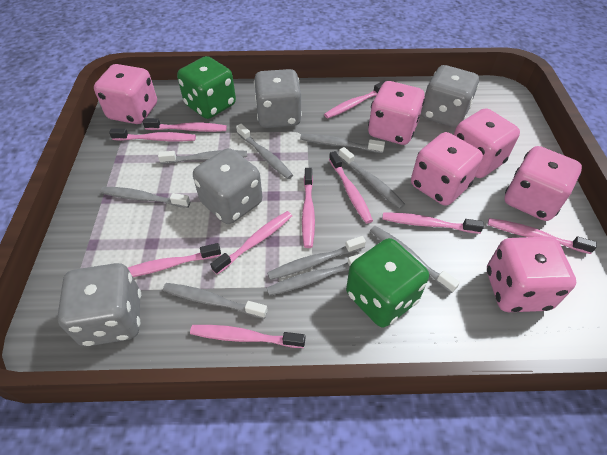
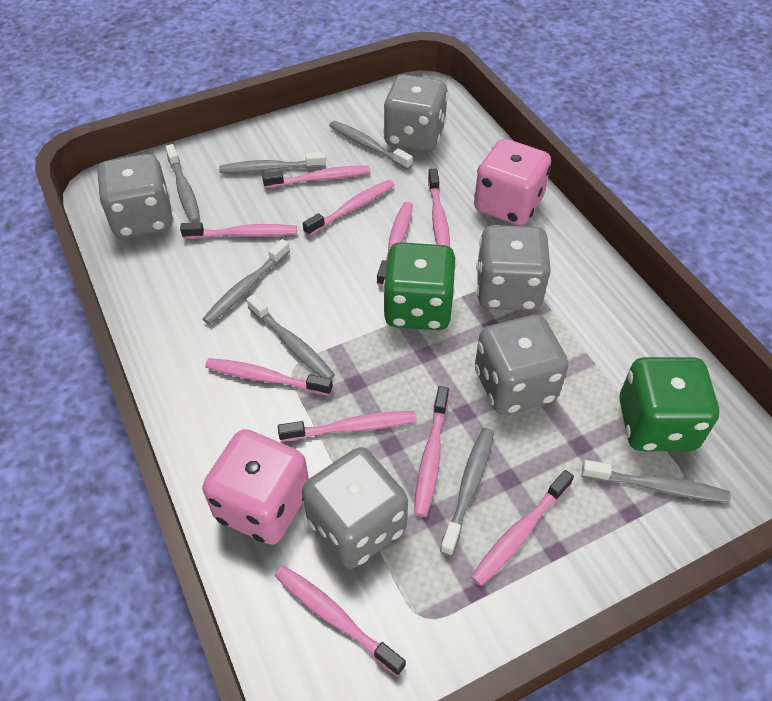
grey dice: 4 -> 5
grey toothbrush: 9 -> 7
pink dice: 6 -> 2

